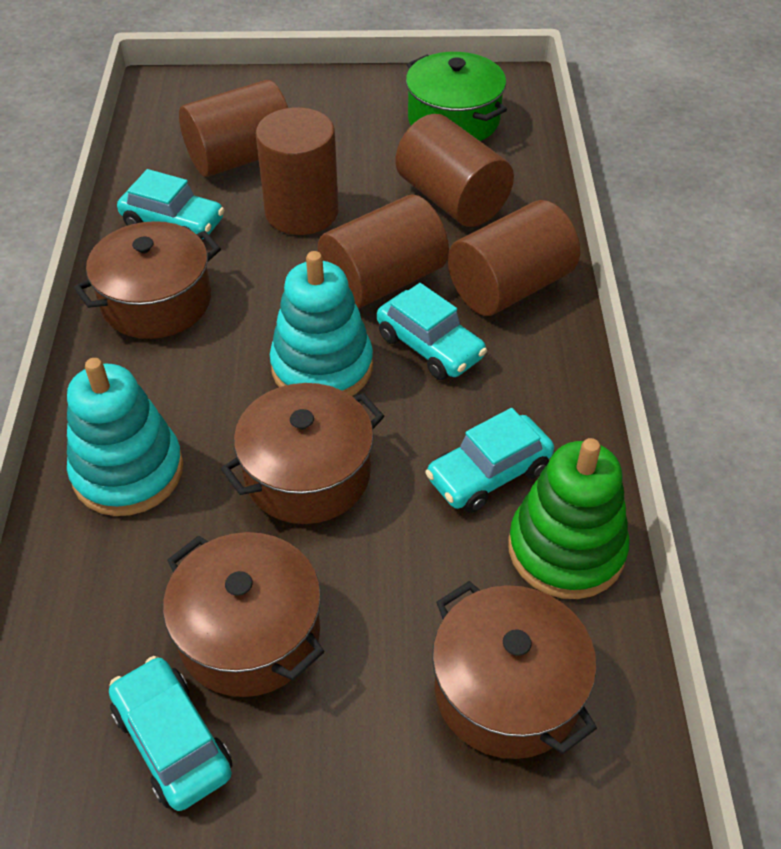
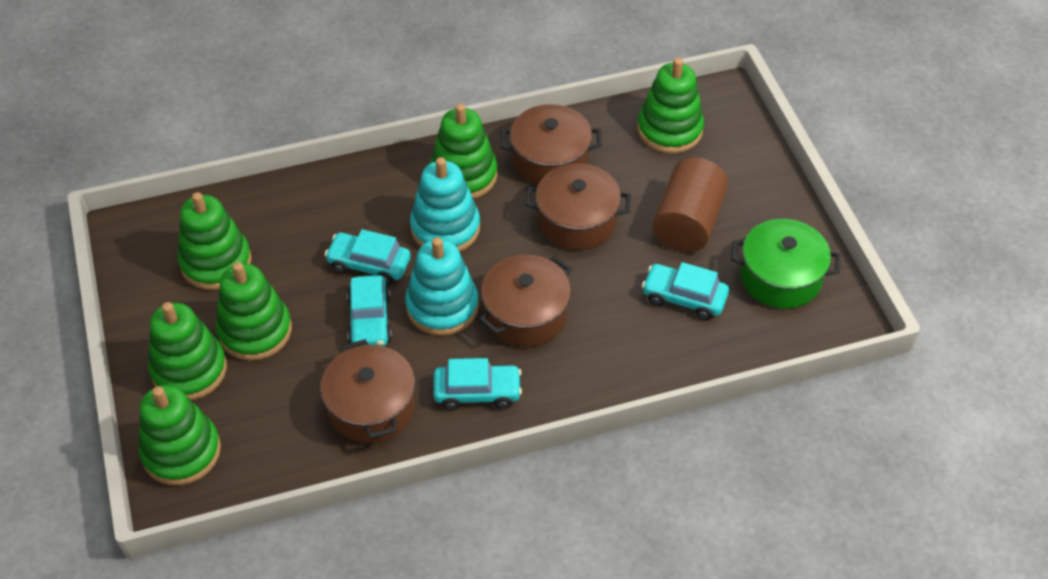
brown cylinder: 5 -> 1
green stacking toy: 1 -> 6

